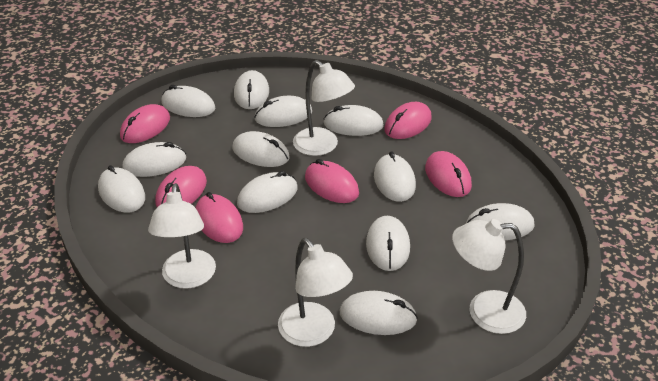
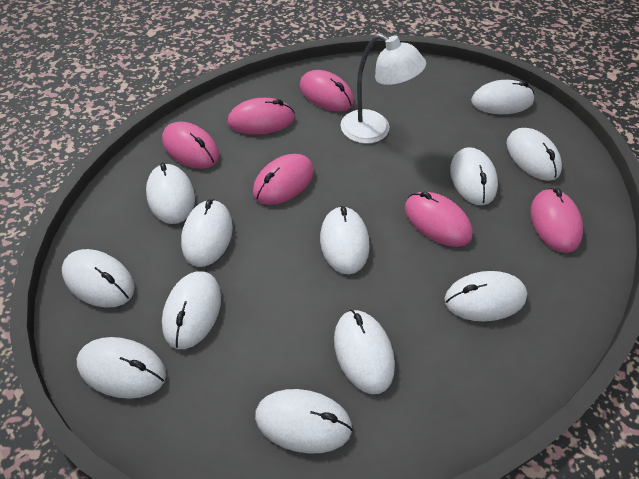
white lamp: 4 -> 1

